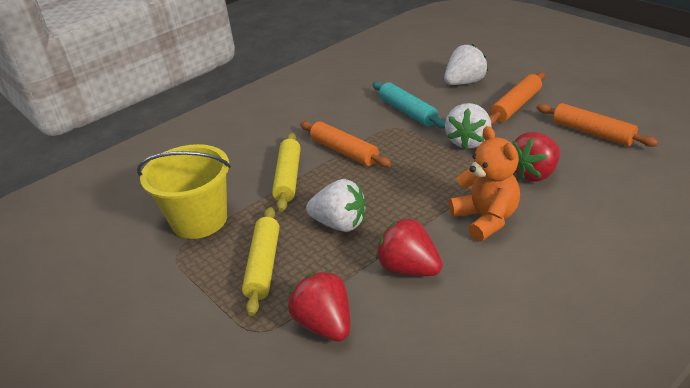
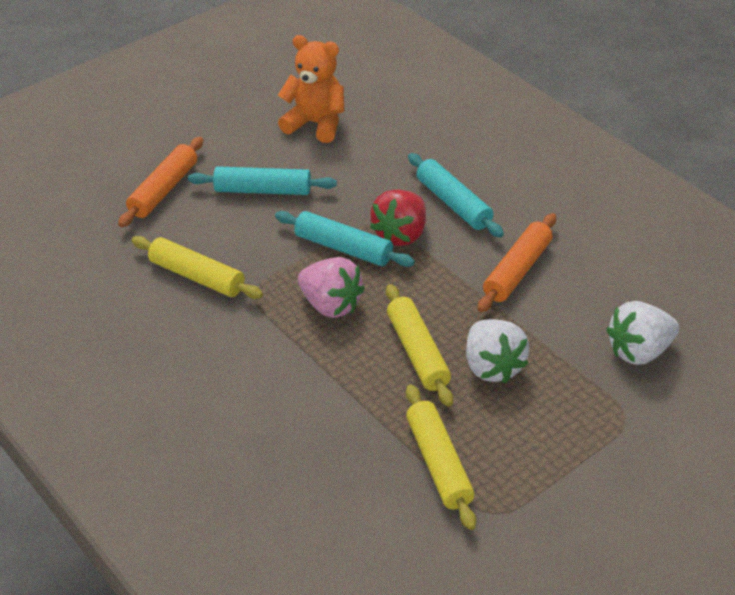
orange rolling pin: 3 -> 2
pink strawberry: 0 -> 1
red strawberry: 3 -> 1
turquoise rolling pin: 1 -> 3
white strawberry: 3 -> 2
yellow bucket: 1 -> 0
yellow rolling pin: 2 -> 3

